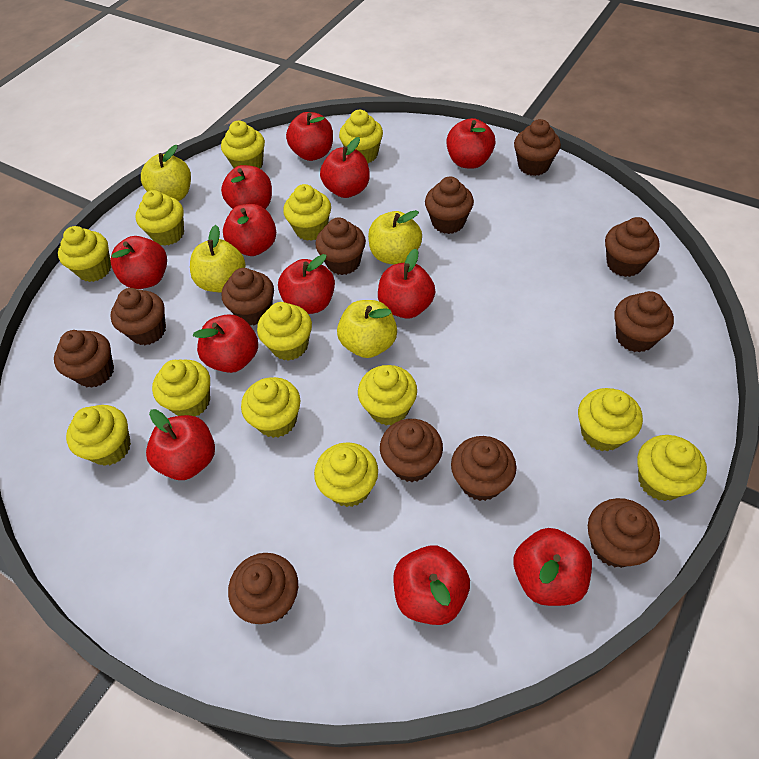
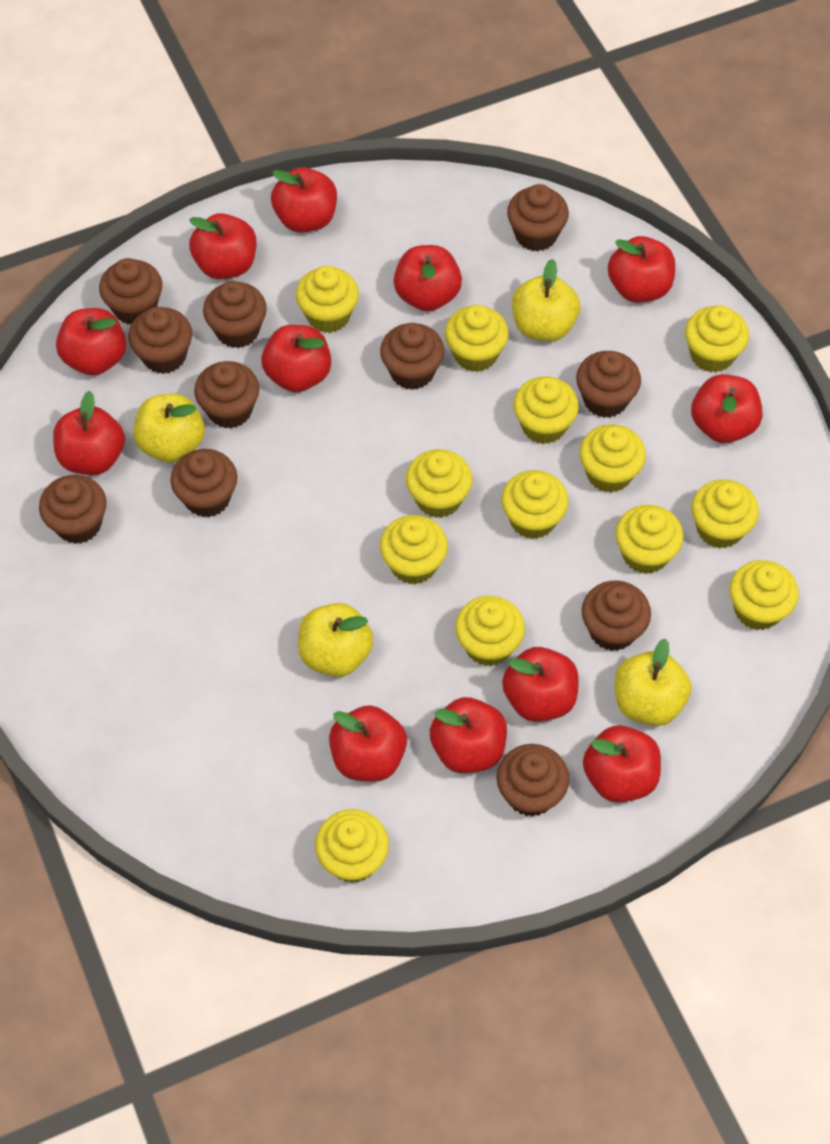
brown cupcake: 12 -> 11

